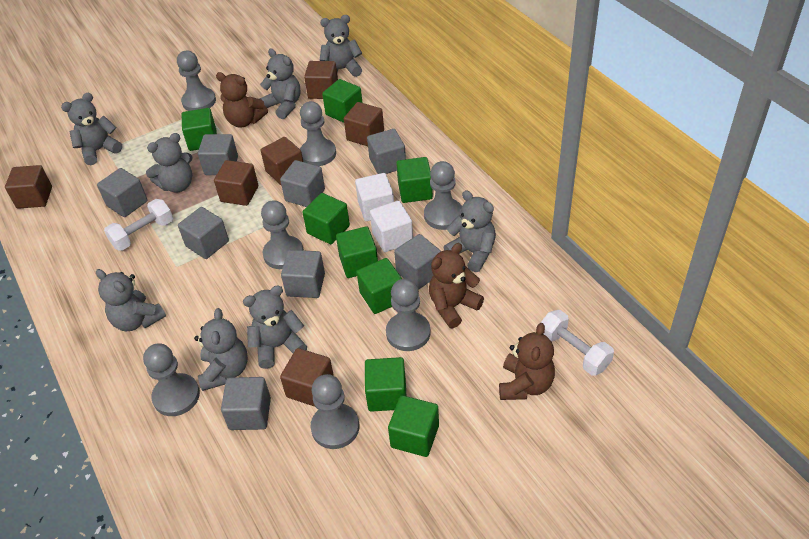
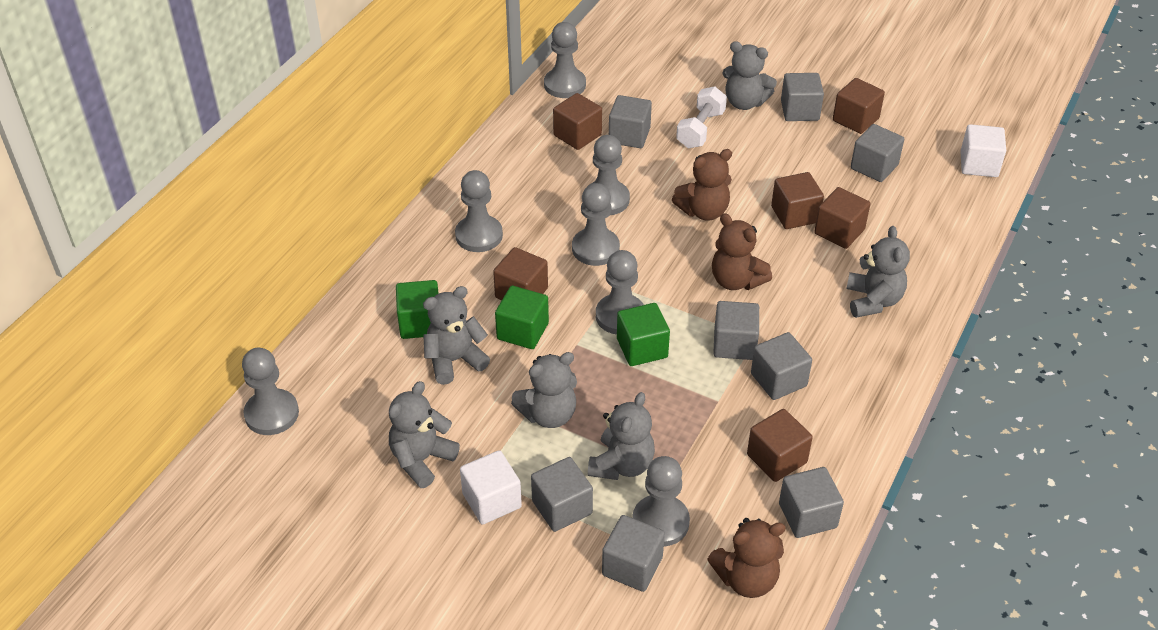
green cube: 8 -> 3
grey teddy bear: 8 -> 6
white dumbbell: 2 -> 1

